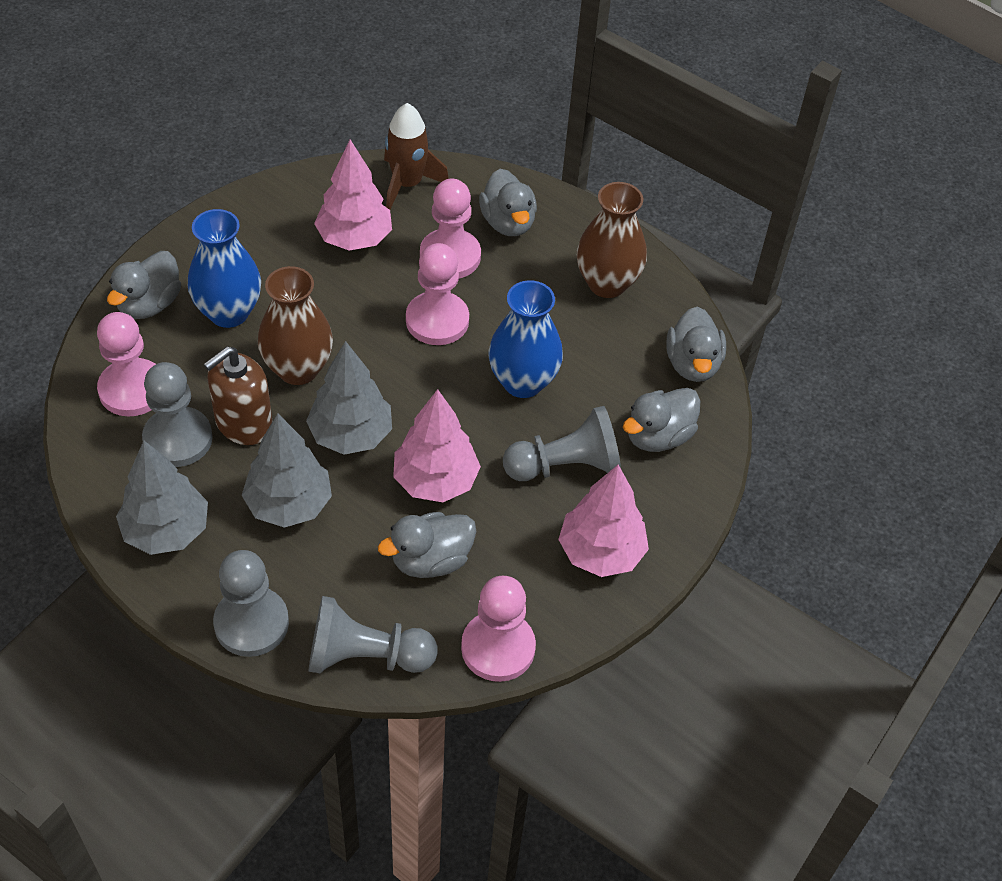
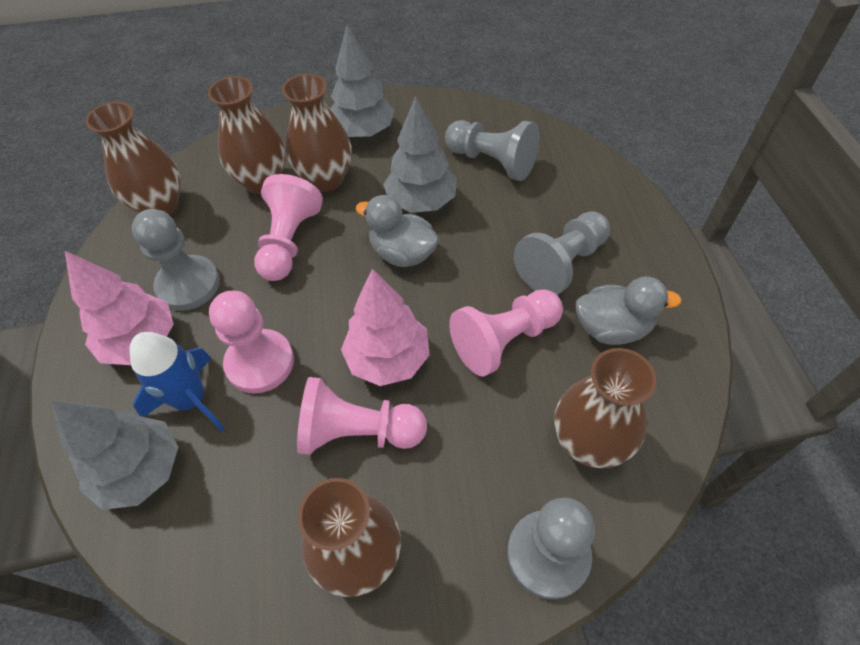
blue rocket: 0 -> 1
blue vase: 2 -> 0
brown rocket: 1 -> 0
brown soap dispenser: 1 -> 0
brown vase: 2 -> 5
grey duck: 5 -> 2
pink tree: 3 -> 2

